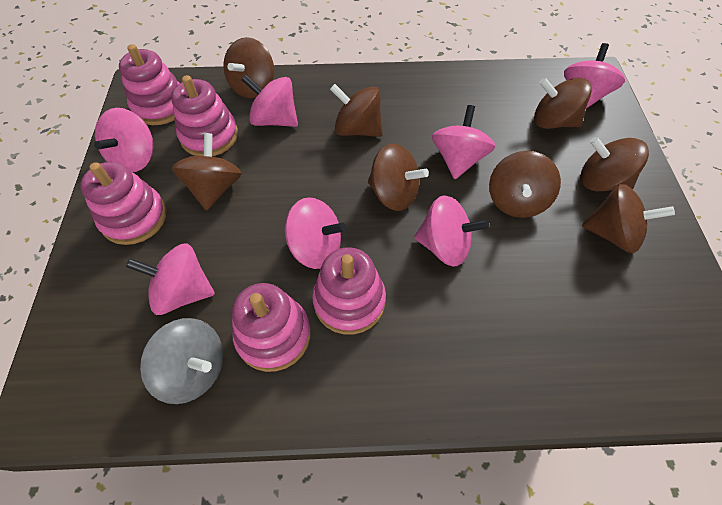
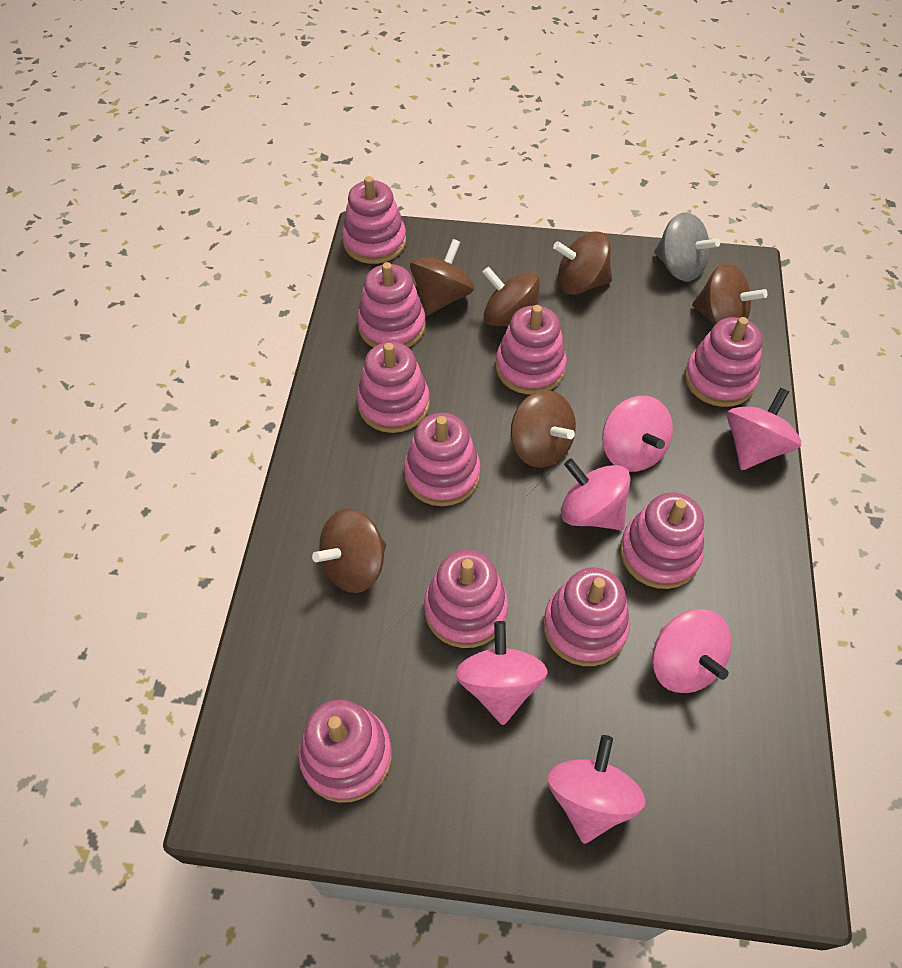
brown spinning top: 8 -> 6
pink spinning top: 7 -> 6
pink stacking toy: 5 -> 10

